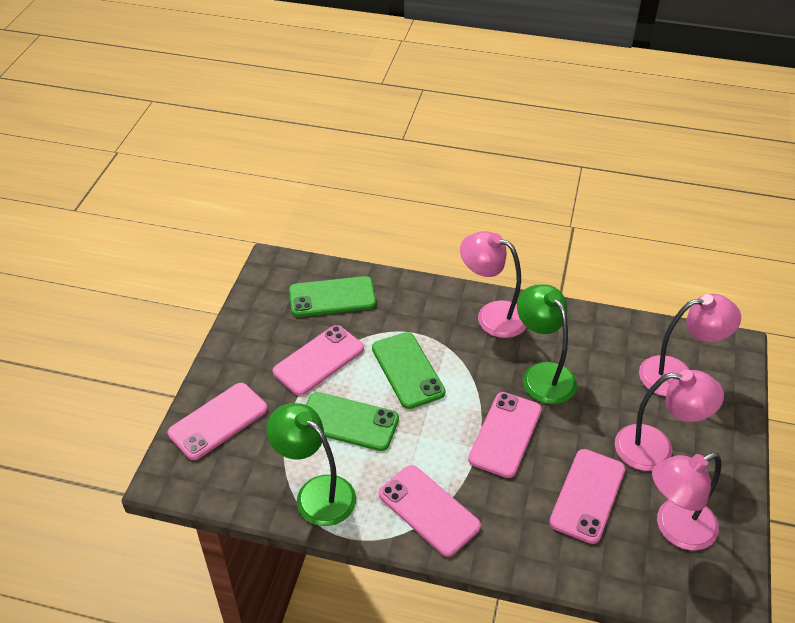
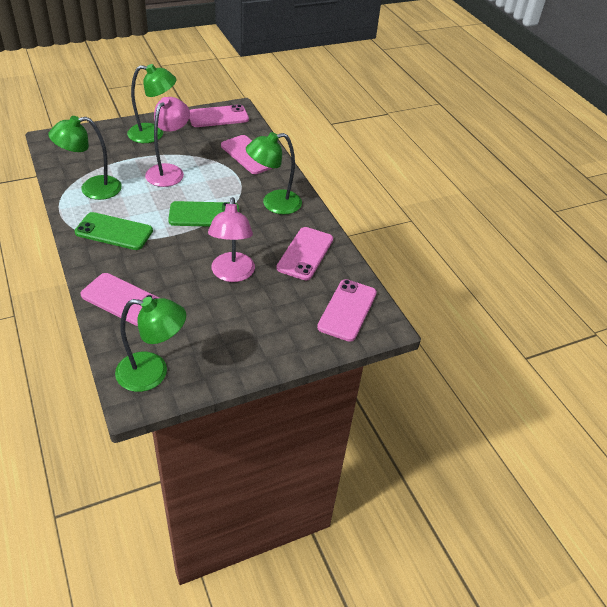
green lamp: 2 -> 4
green phone: 3 -> 2
pink lamp: 4 -> 2

